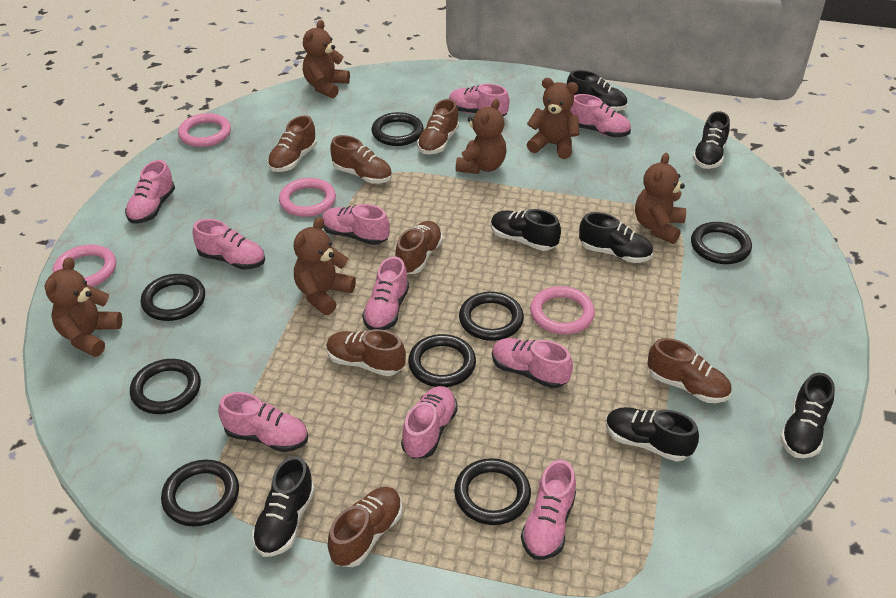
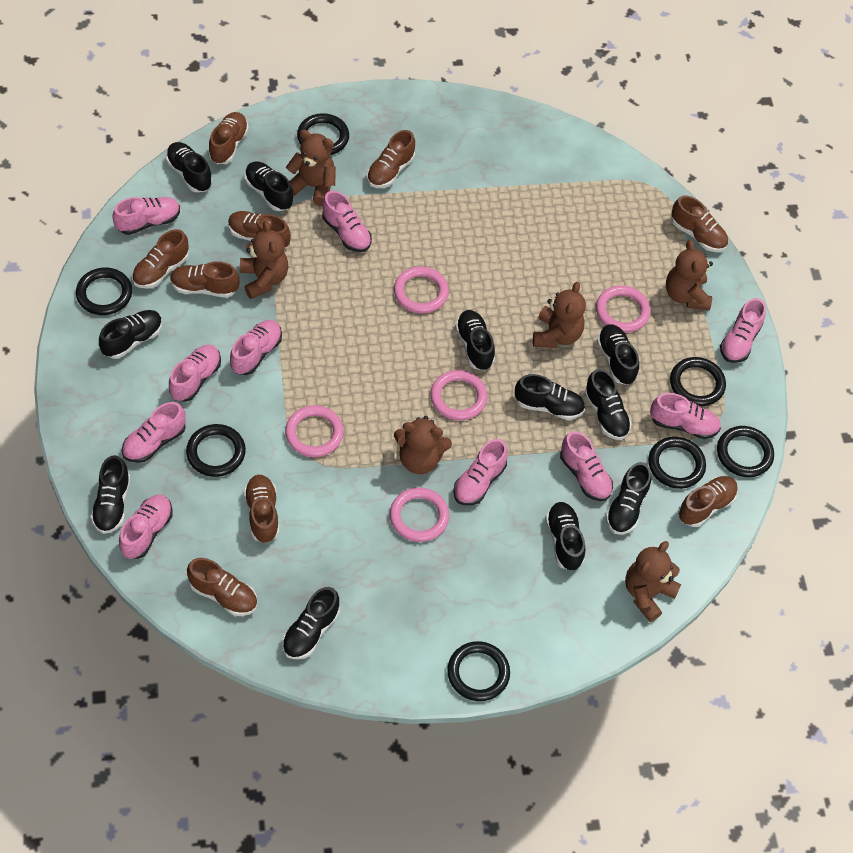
black ring: 8 -> 7
black shoe: 7 -> 11
brown shoe: 7 -> 9
pink ring: 4 -> 5

